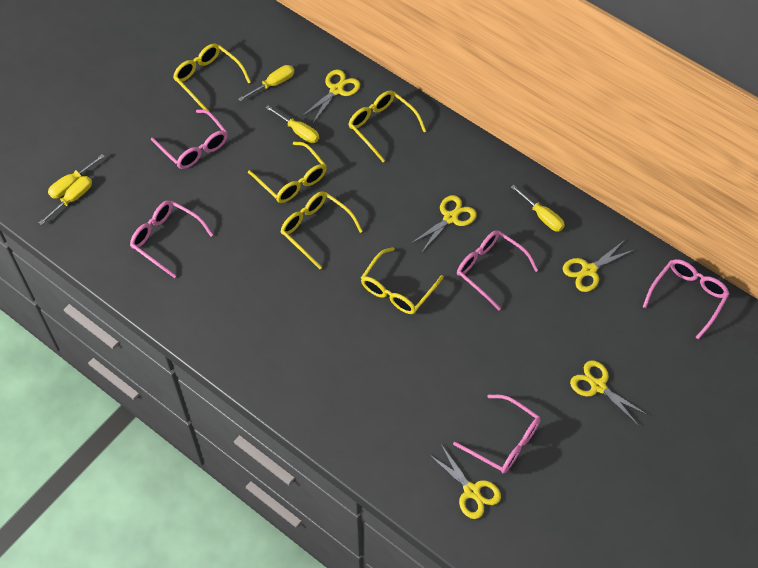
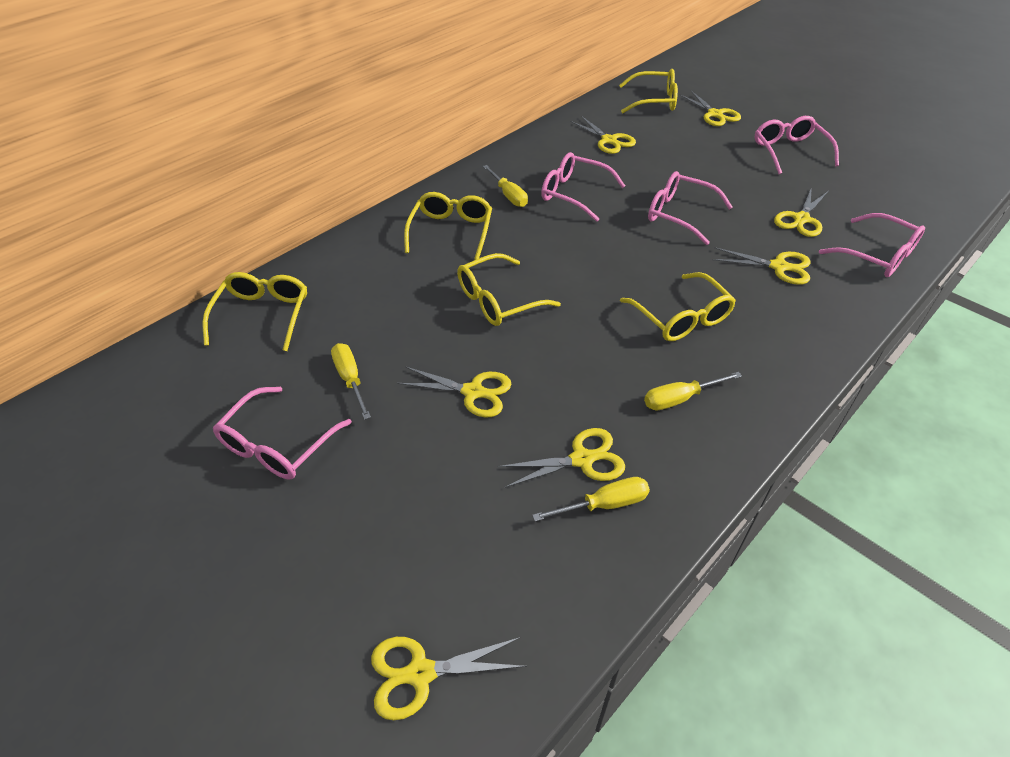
yellow scissors: 5 -> 7
yellow screwdriver: 5 -> 4

